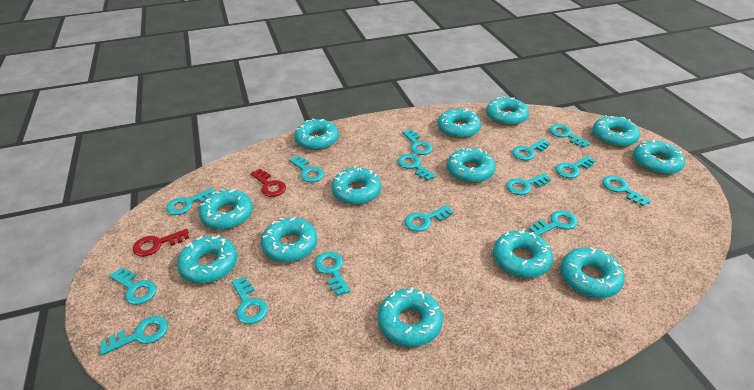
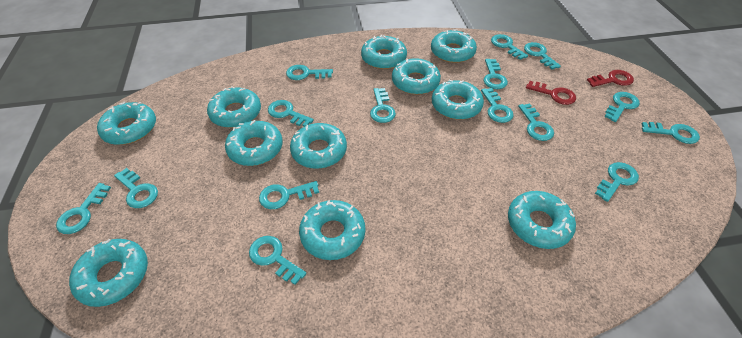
turquoise donut: 13 -> 11

